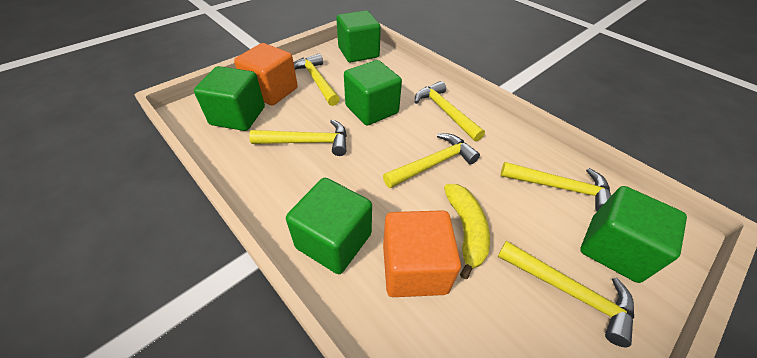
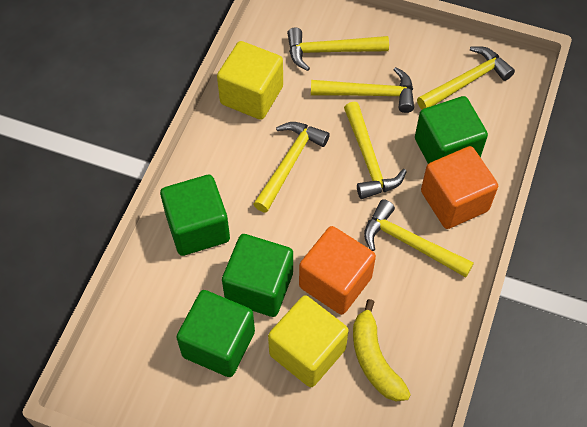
green cube: 5 -> 4
yellow cube: 0 -> 2

